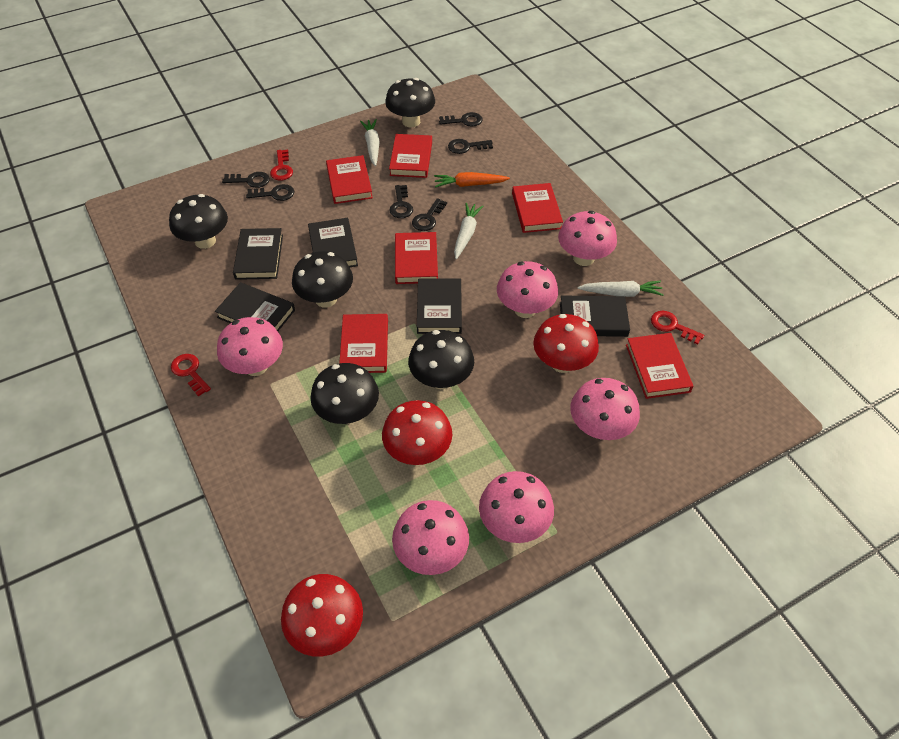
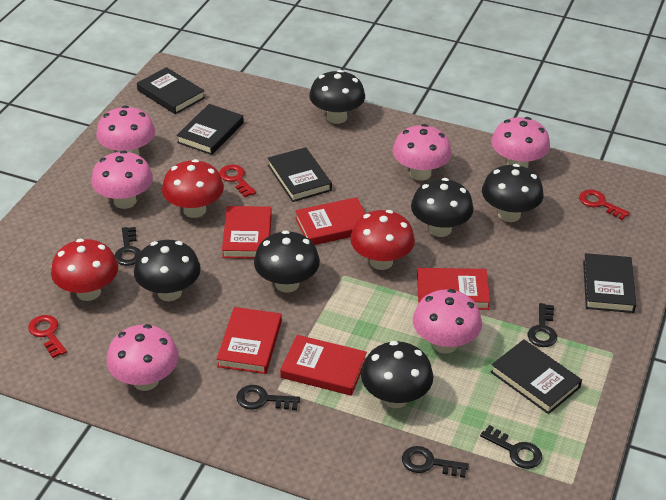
black key: 6 -> 5
black mushroom: 5 -> 6
orange carrot: 1 -> 0
red book: 6 -> 5
white carrot: 3 -> 0

